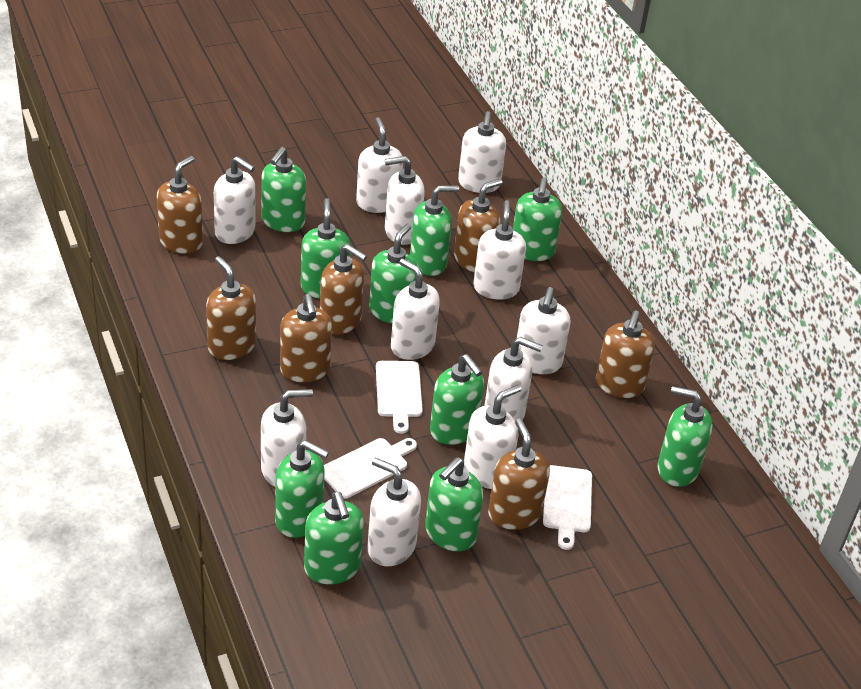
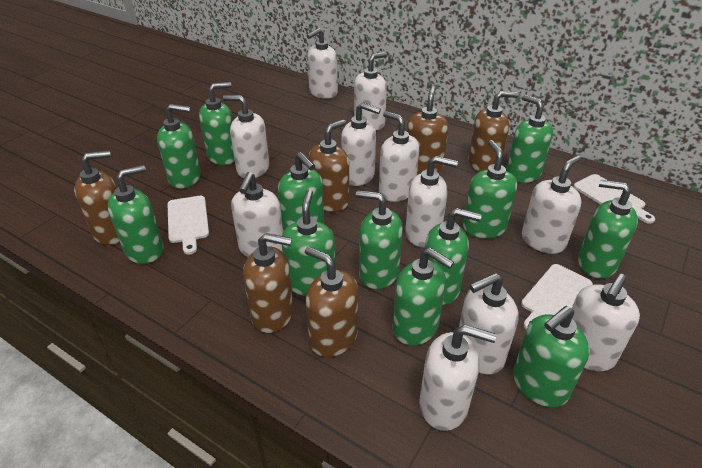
brown soap dispenser: 7 -> 6
green soap dispenser: 10 -> 12

